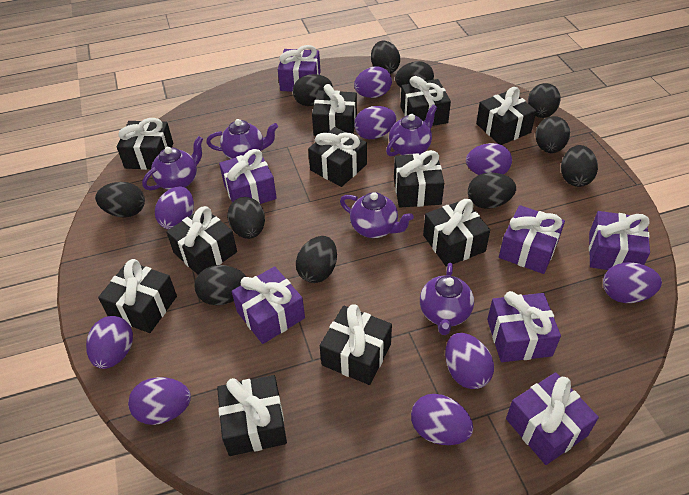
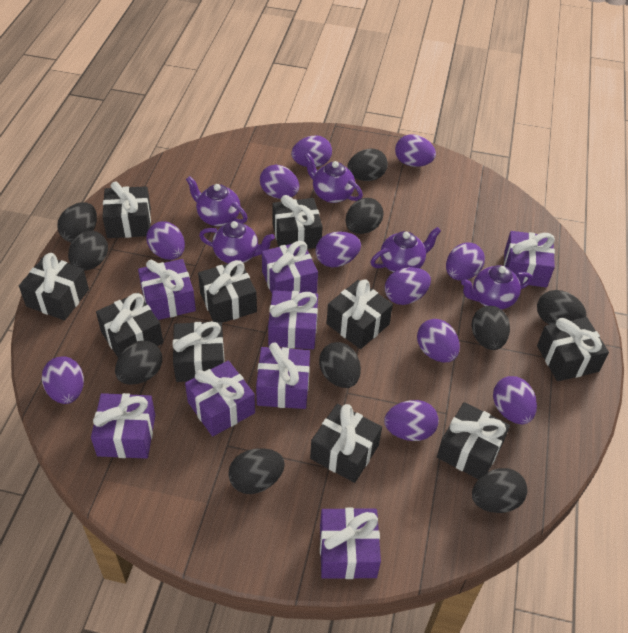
black egg: 11 -> 10
black gift: 11 -> 10
purple egg: 9 -> 11
purple gift: 7 -> 8

